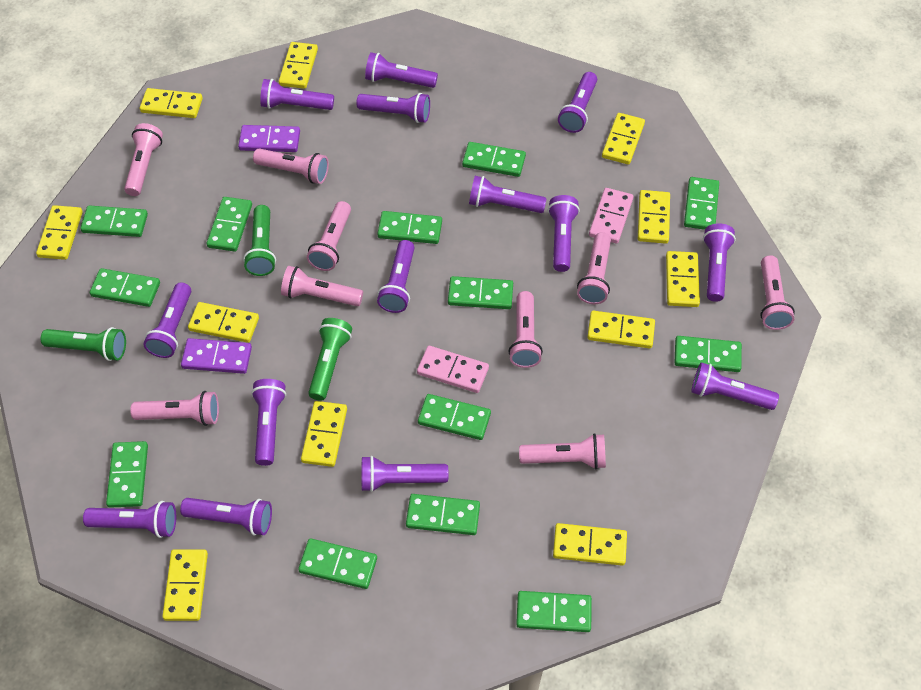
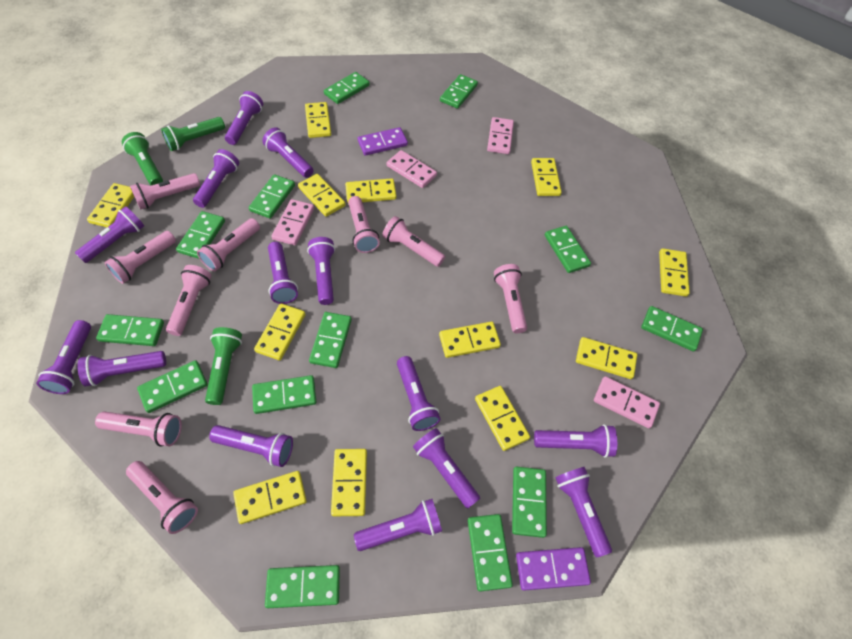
pink domino: 2 -> 4
yellow domino: 11 -> 12

